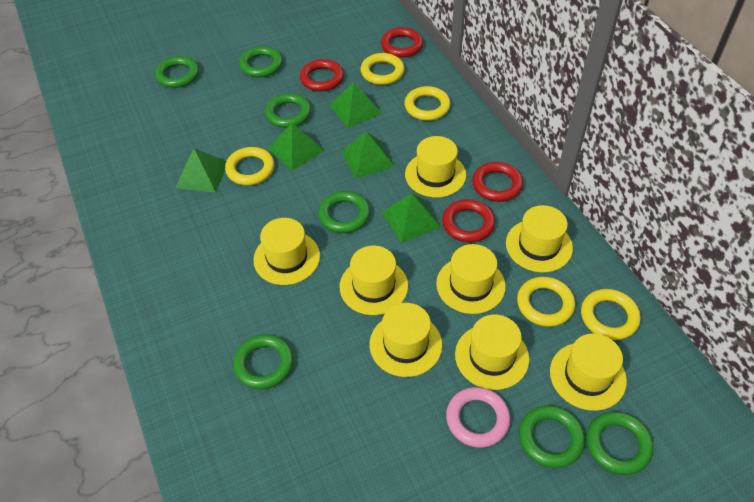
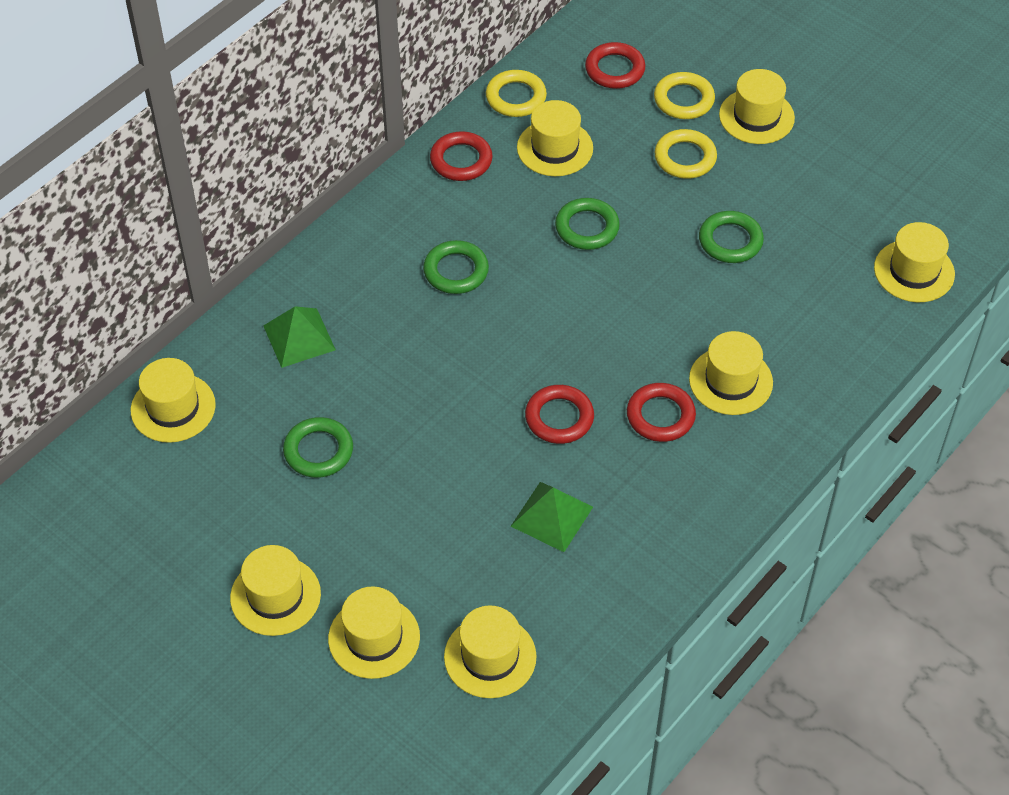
green pyramid: 5 -> 2
green ring: 7 -> 4
pink ring: 1 -> 0
yellow ring: 5 -> 3

